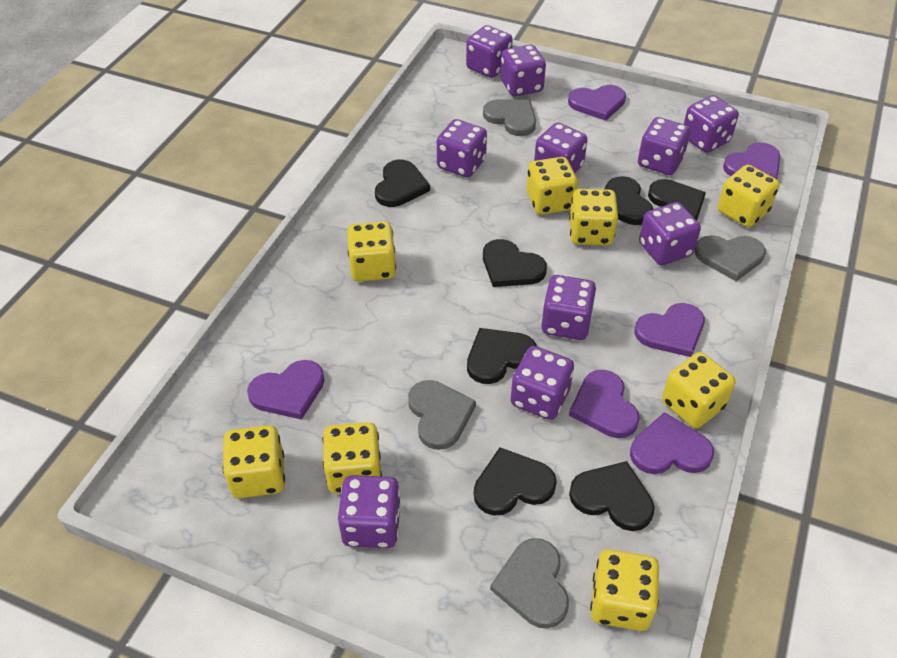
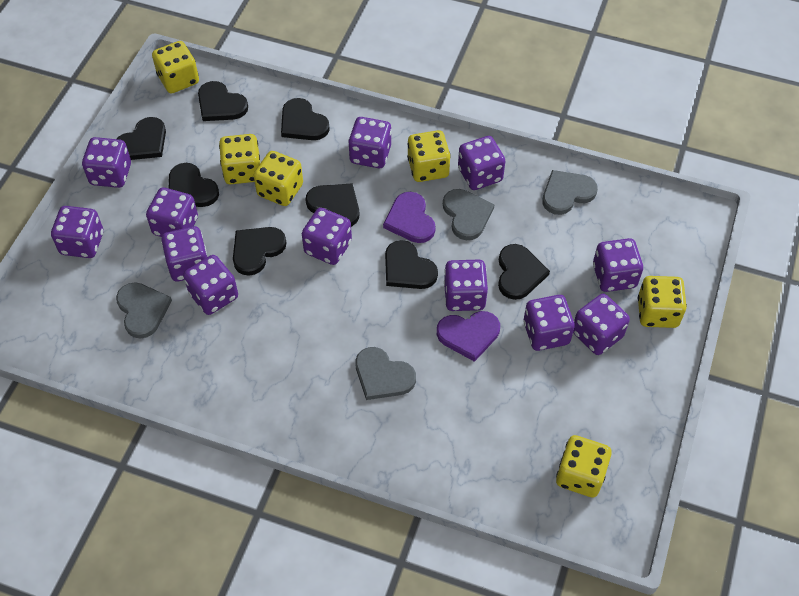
black heart: 7 -> 8
purple dice: 10 -> 12
purple heart: 6 -> 2
yellow dice: 8 -> 6

